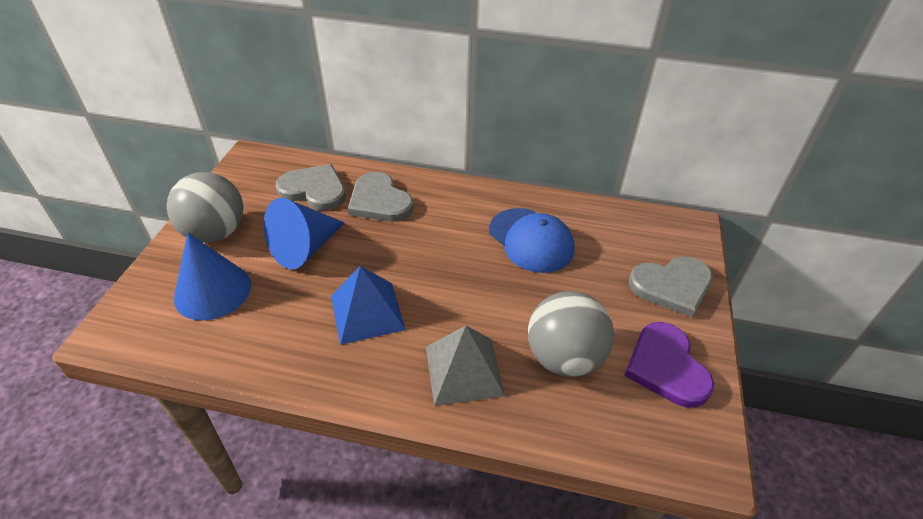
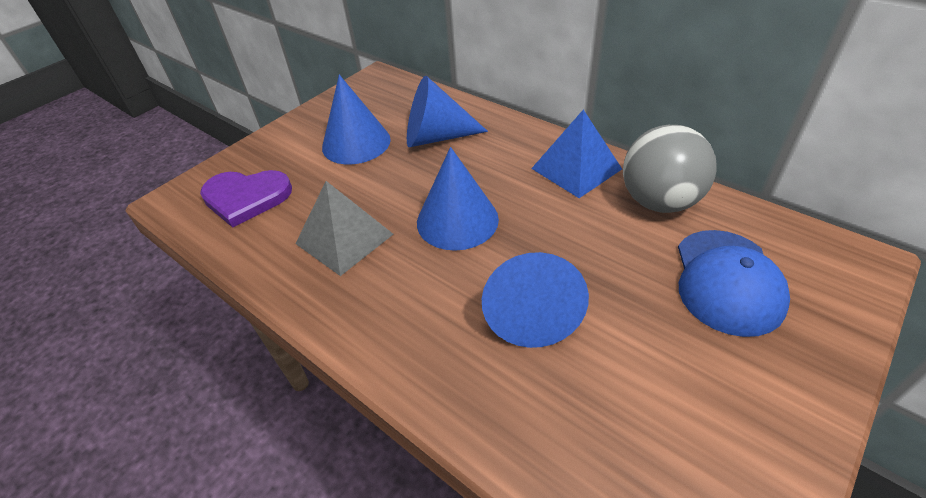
blue cone: 2 -> 4
grey ball: 2 -> 1
grey heart: 3 -> 0

